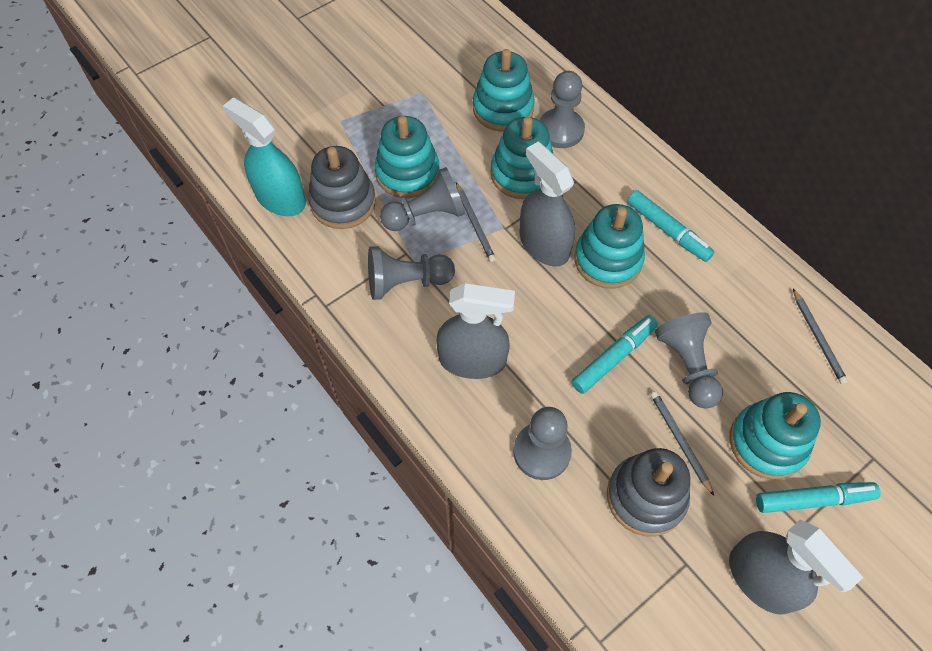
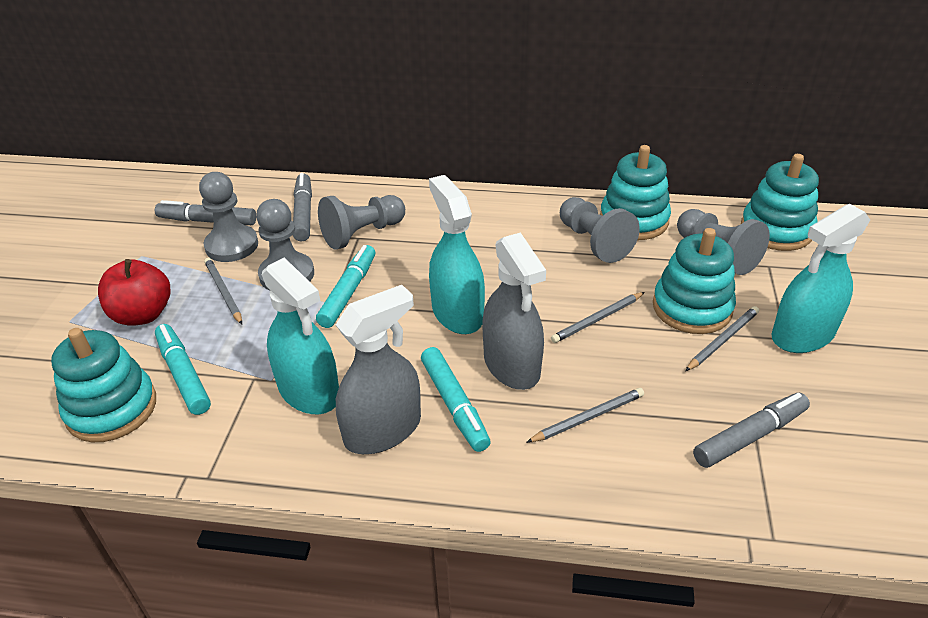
grey marker: 0 -> 3
grey pencil: 3 -> 4
grey spray bottle: 3 -> 2
grey stacking toy: 2 -> 0
red apple: 0 -> 1
turquoise spray bottle: 1 -> 3
turquoise stacking toy: 5 -> 4

